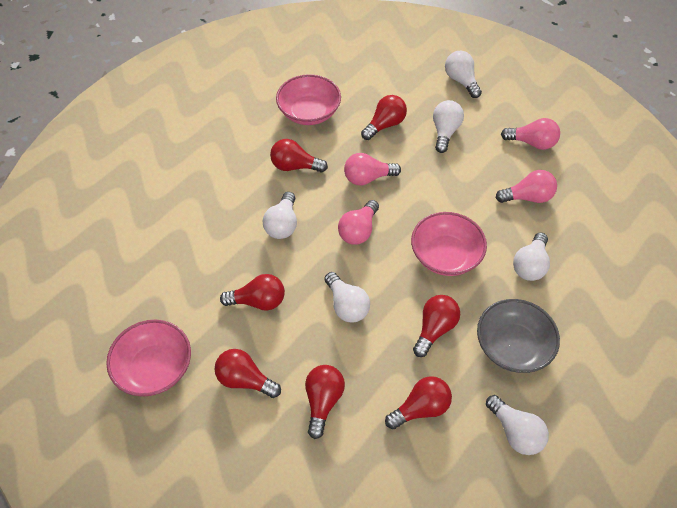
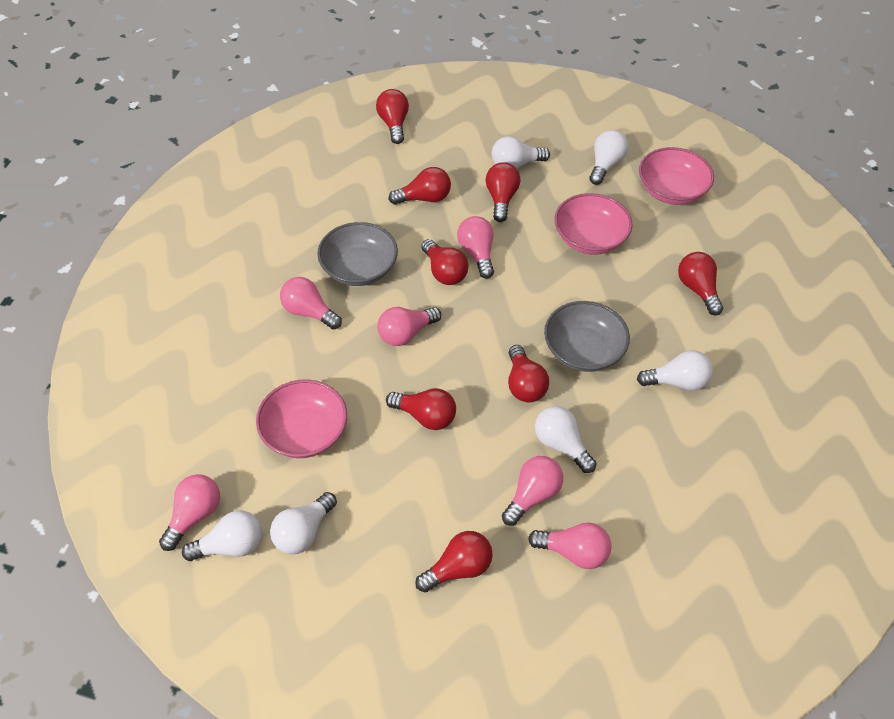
grey bowl: 1 -> 2
pink light bulb: 4 -> 6
red light bulb: 7 -> 8

